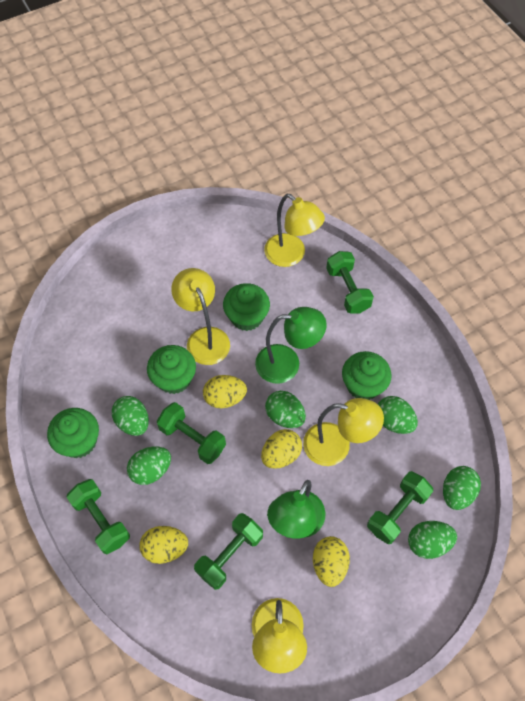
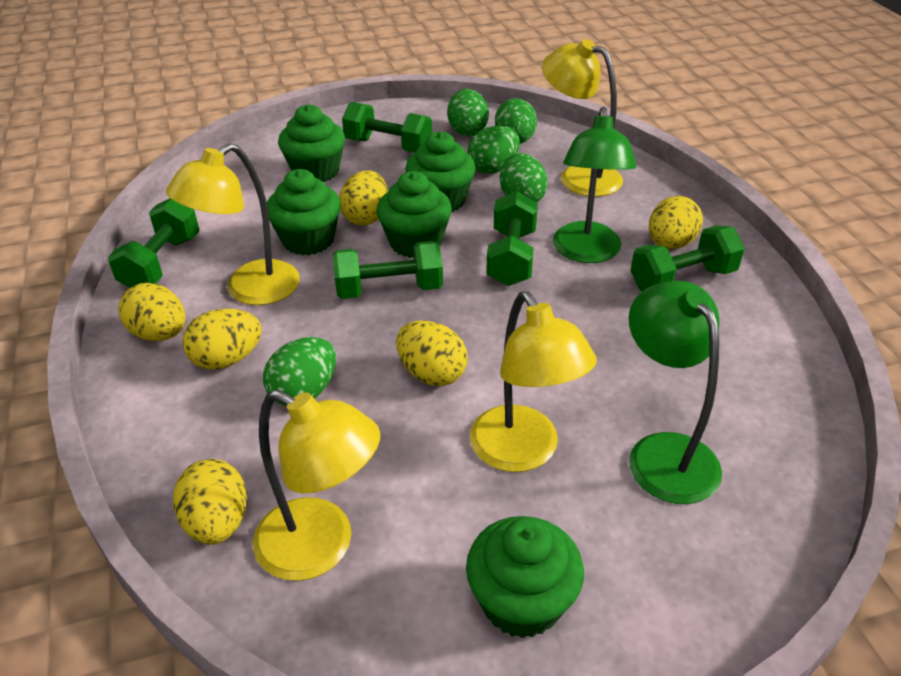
green cupcake: 4 -> 5
green egg: 6 -> 5
yellow egg: 4 -> 6

